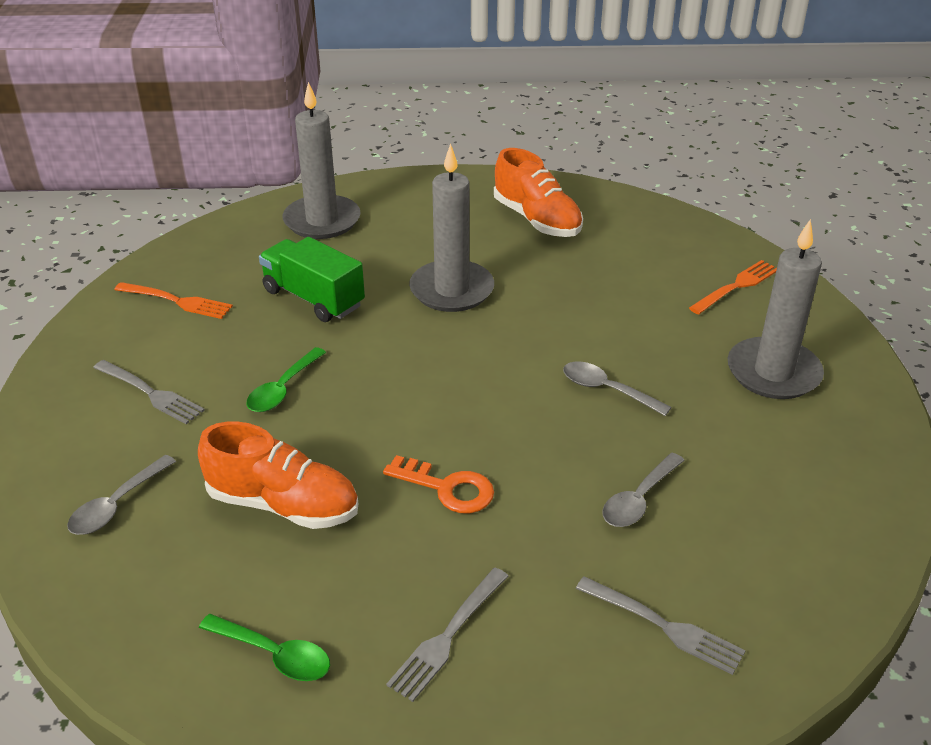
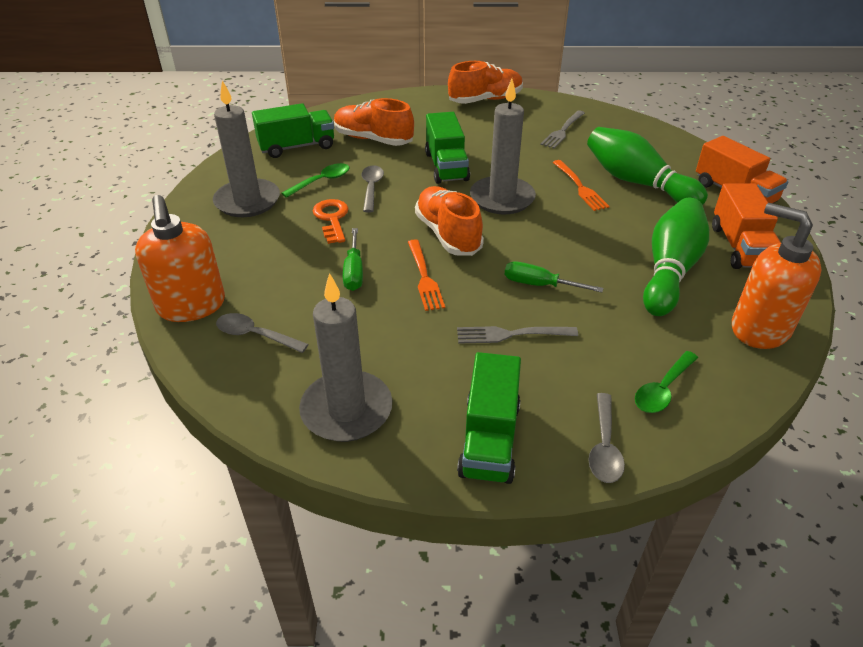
green bowling pin: 0 -> 2
green screwdriver: 0 -> 2
green truck: 1 -> 3
grey fork: 3 -> 2
orange shoe: 2 -> 3
orange soap dispenser: 0 -> 2
orange truck: 0 -> 2

